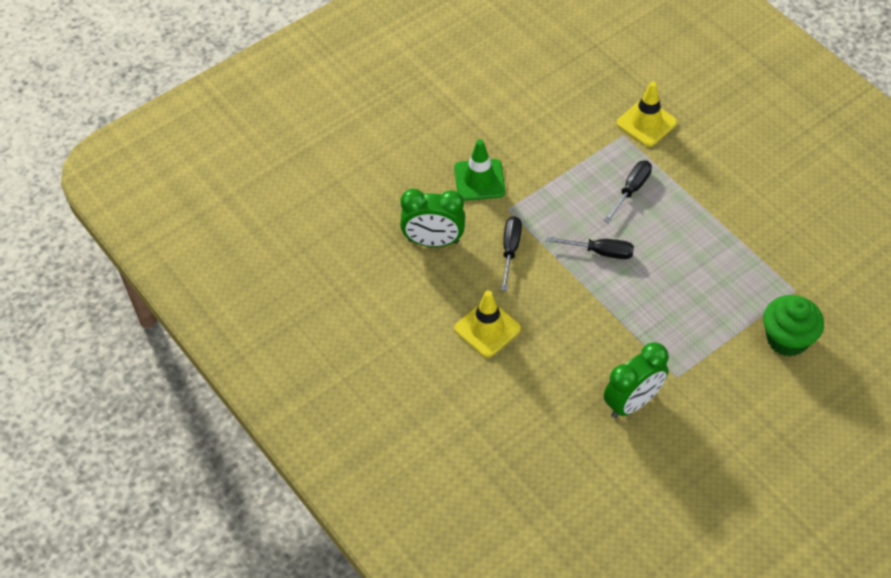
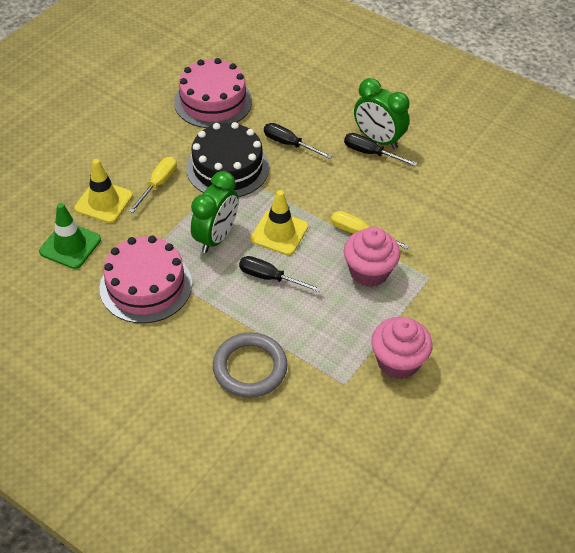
black cake: 0 -> 1
green cupcake: 1 -> 0
grey ring: 0 -> 1
pink cake: 0 -> 2
pink cupcake: 0 -> 2
yellow screwdriver: 0 -> 2

